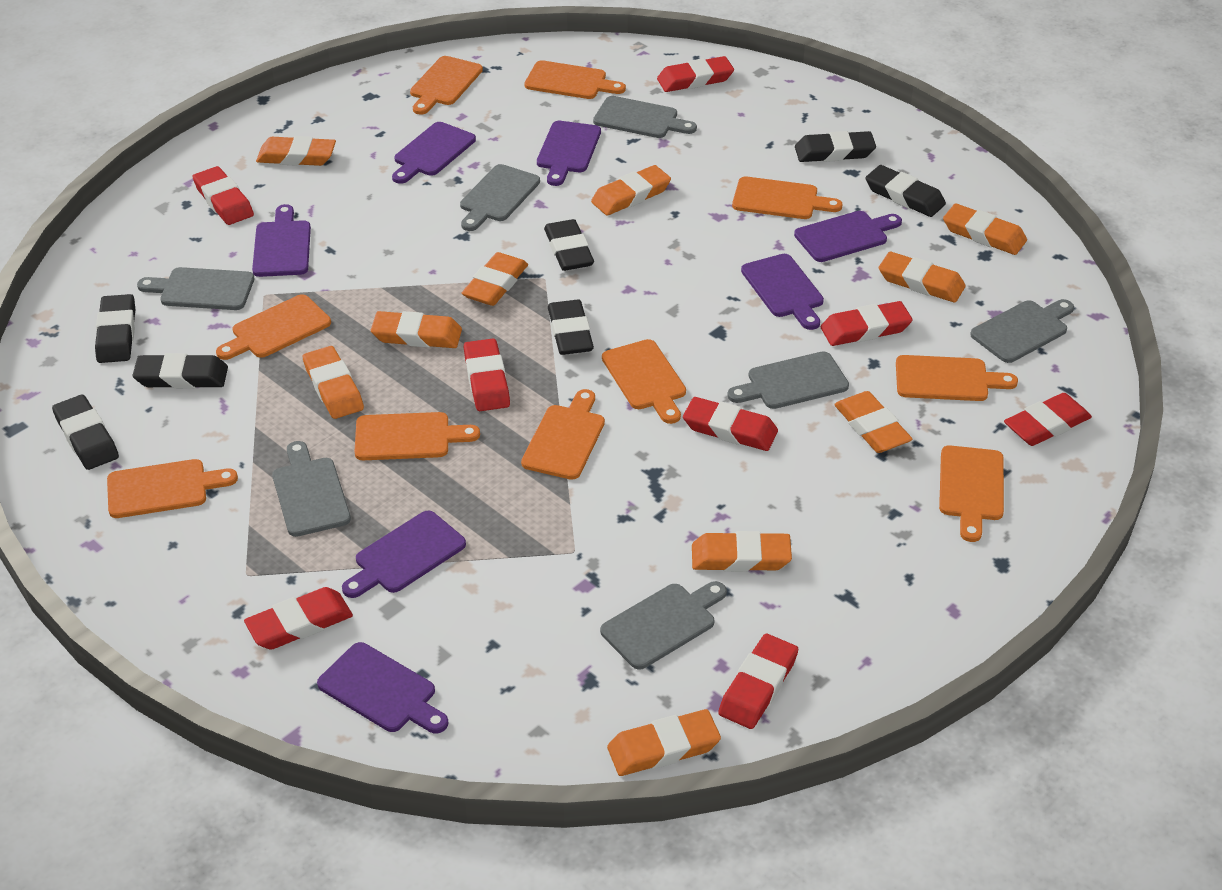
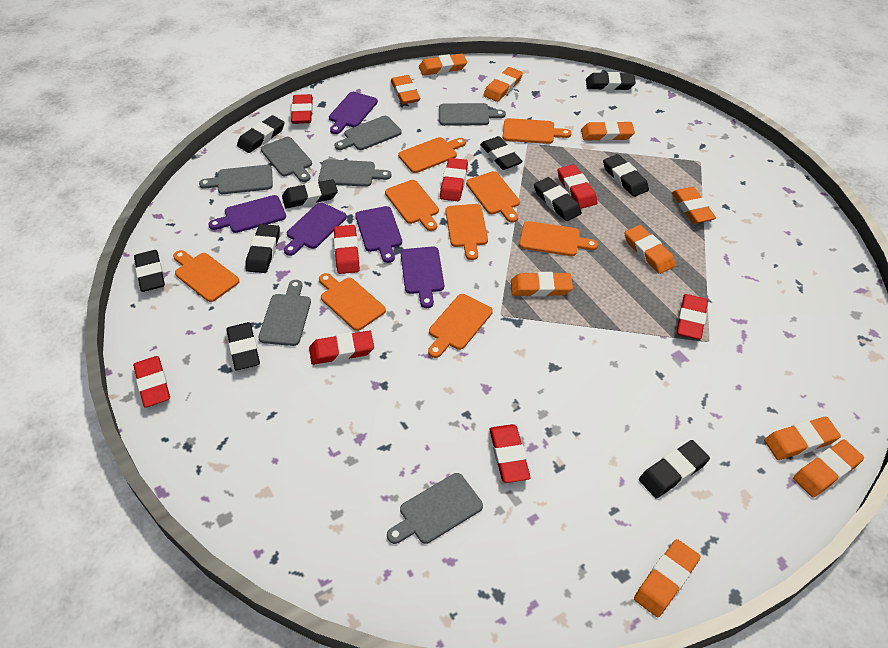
black eraser: 7 -> 10
orange cutting board: 10 -> 9
purple cutting board: 7 -> 5

